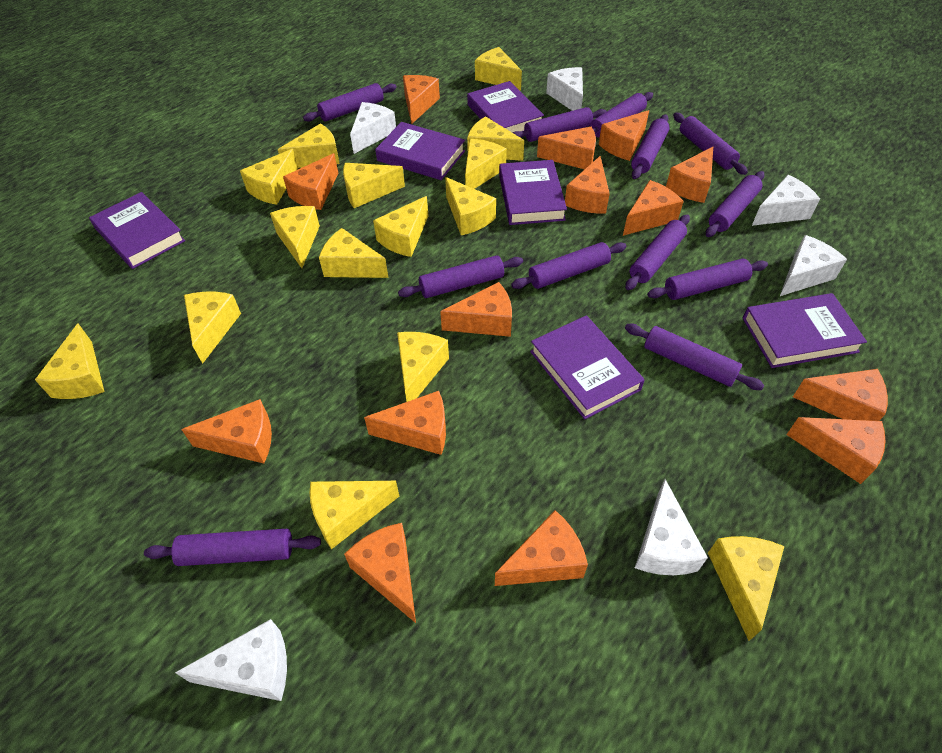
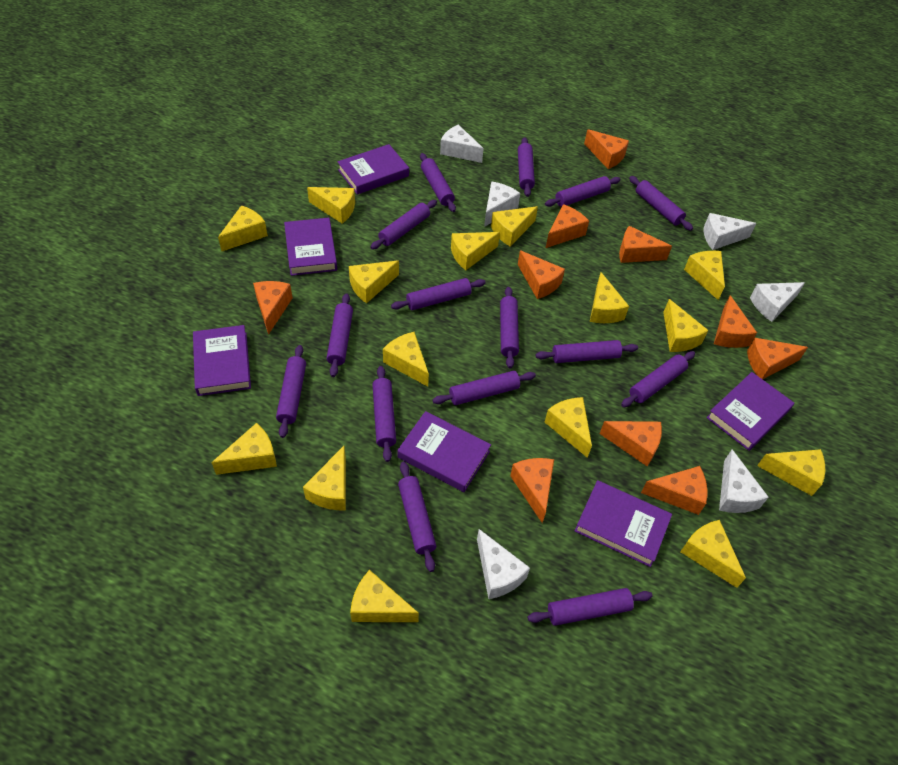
orange cheese: 14 -> 10
purple rolling pin: 12 -> 15

